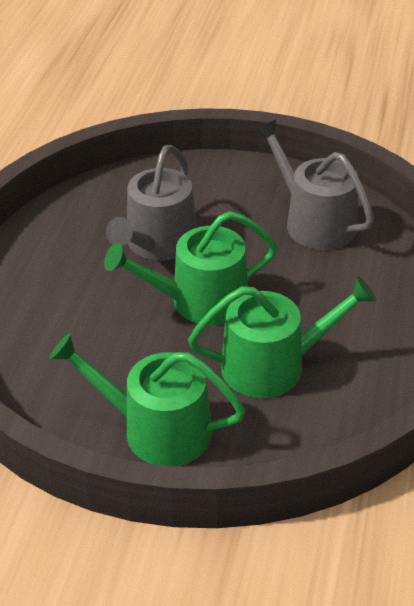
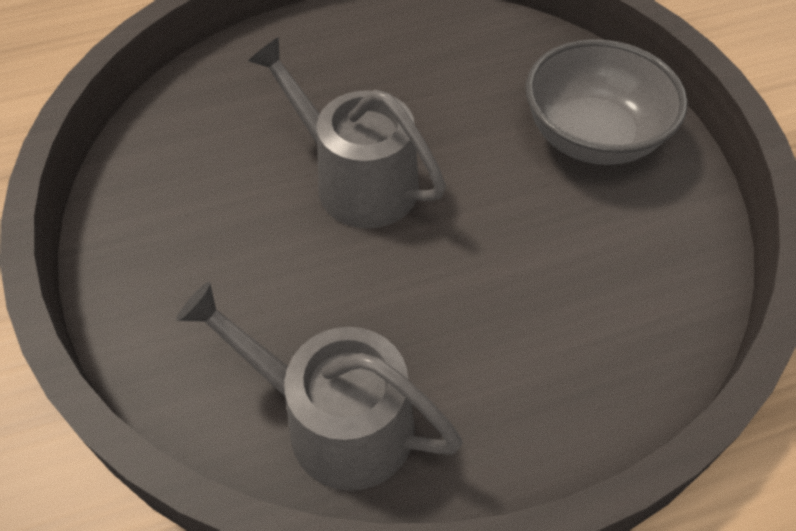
green watering can: 3 -> 0
grey bowl: 0 -> 1

